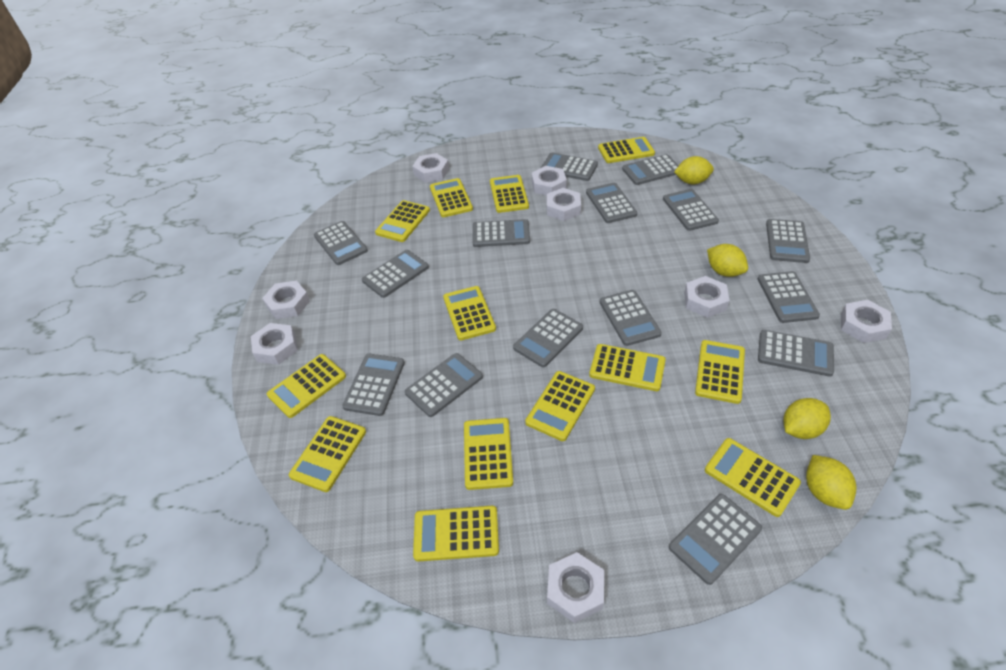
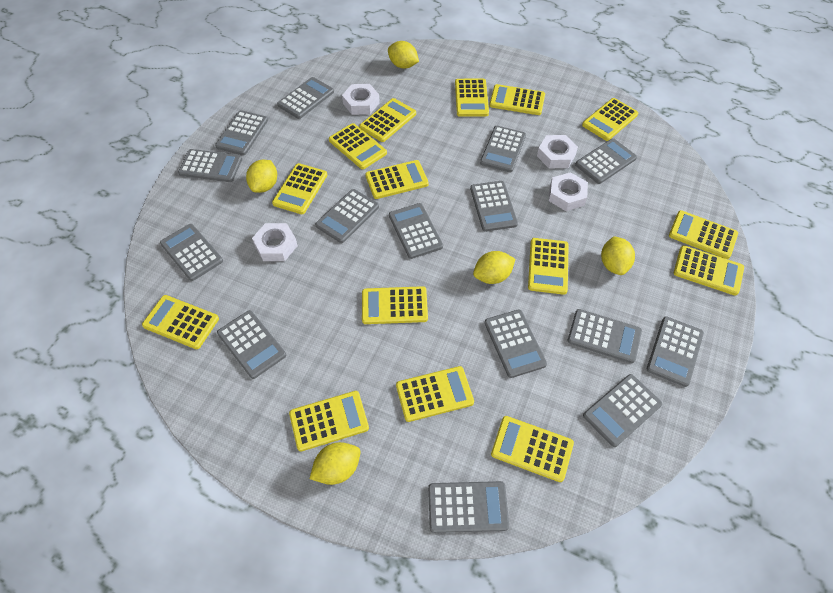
white nut: 8 -> 4
yellow calculator: 13 -> 15
yellow lemon: 4 -> 5

